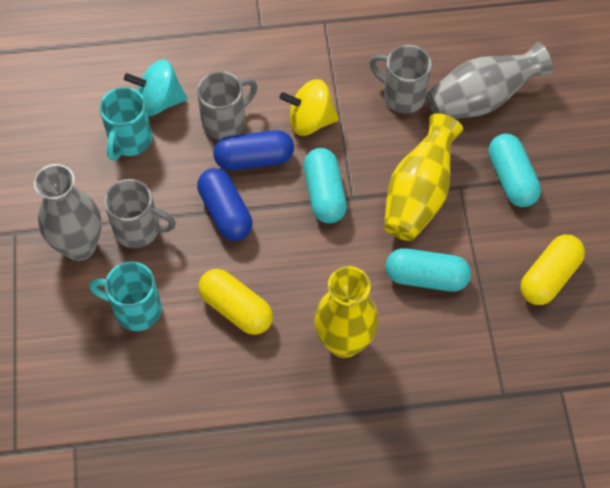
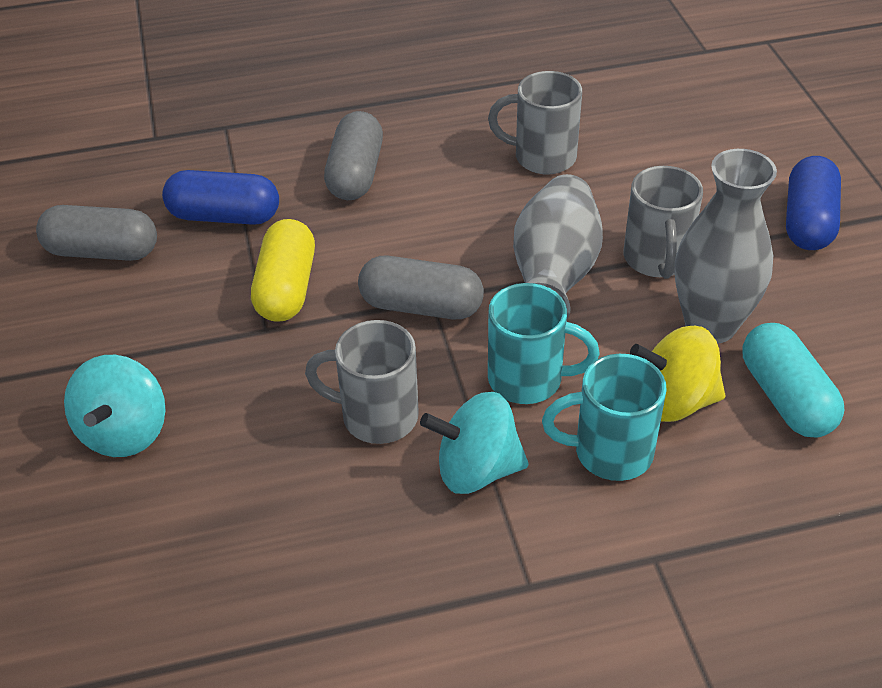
grey capsule: 0 -> 3
turquoise capsule: 3 -> 1
turquoise spinning top: 1 -> 2
yellow capsule: 2 -> 1
yellow vase: 2 -> 0

